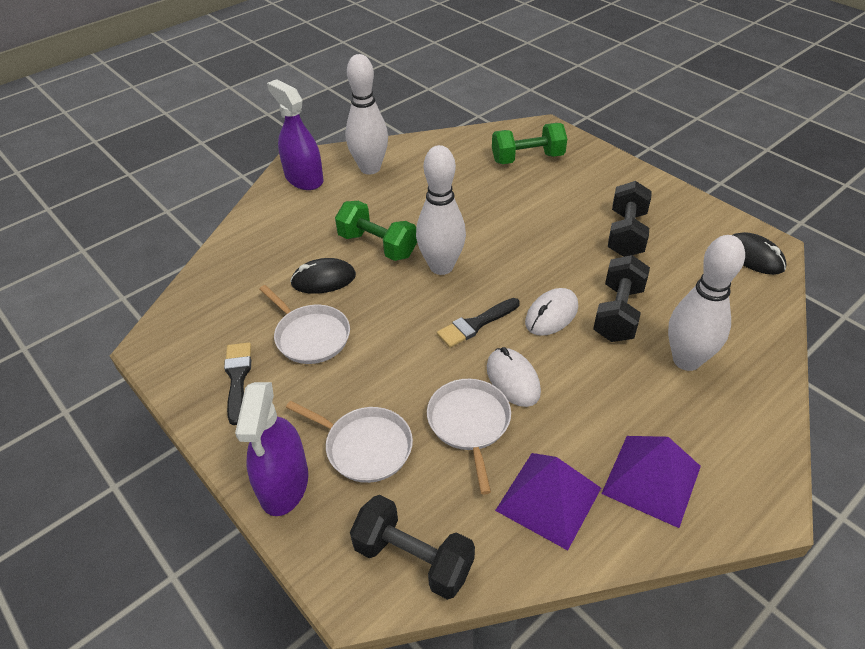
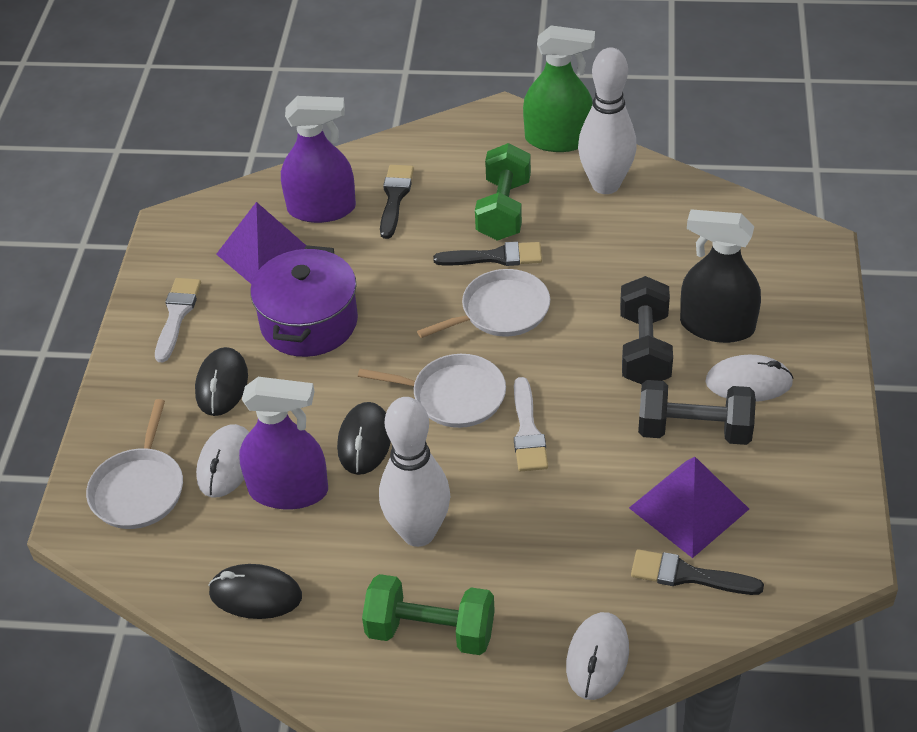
black brush: 2 -> 3
black dumbbell: 3 -> 2
black mouse: 2 -> 3
black spray bottle: 0 -> 1
green spray bottle: 0 -> 1
purple pot: 0 -> 1
white bowling pin: 3 -> 2
white brush: 0 -> 2
white mouse: 2 -> 3

